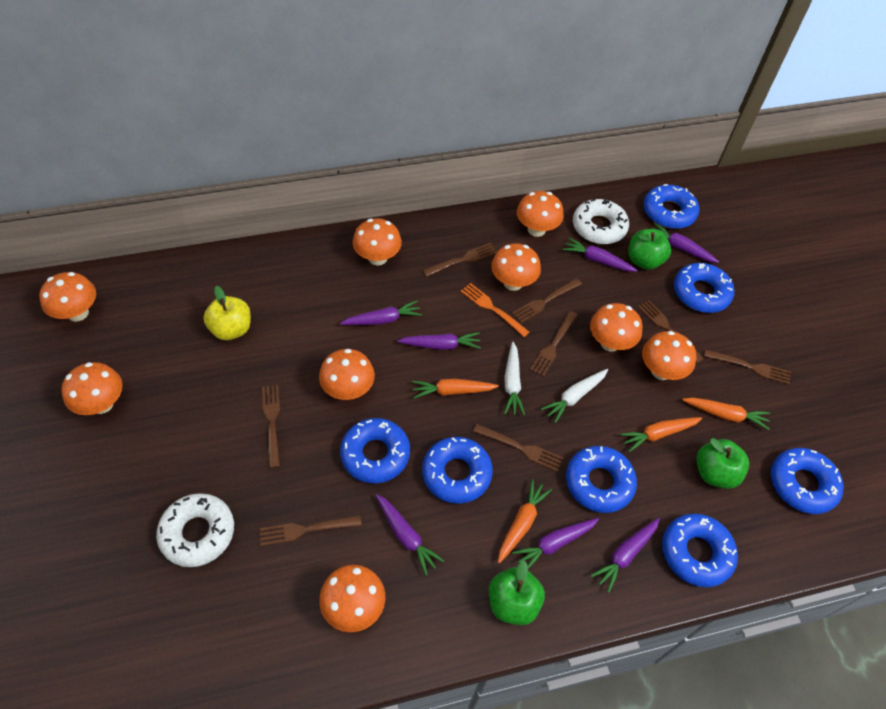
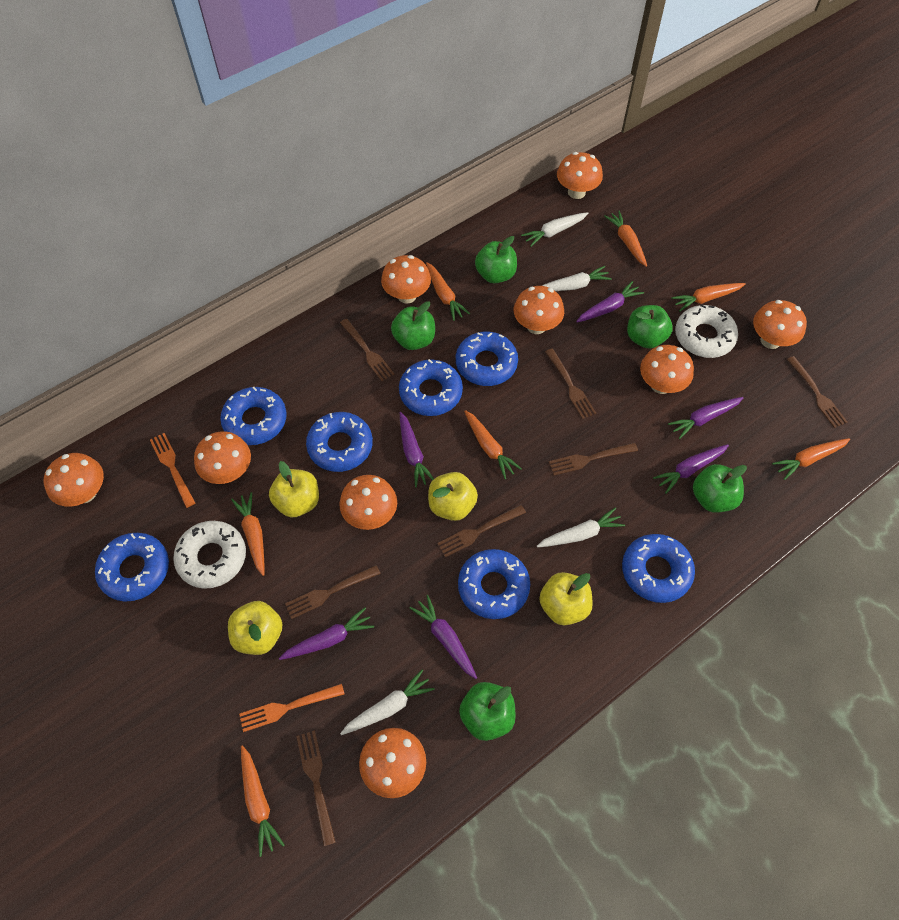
brown fork: 8 -> 7
green apple: 3 -> 5
orange carrot: 4 -> 7
orange fork: 1 -> 2
purple carrot: 7 -> 6
white carrot: 2 -> 4
yellow apple: 1 -> 4

